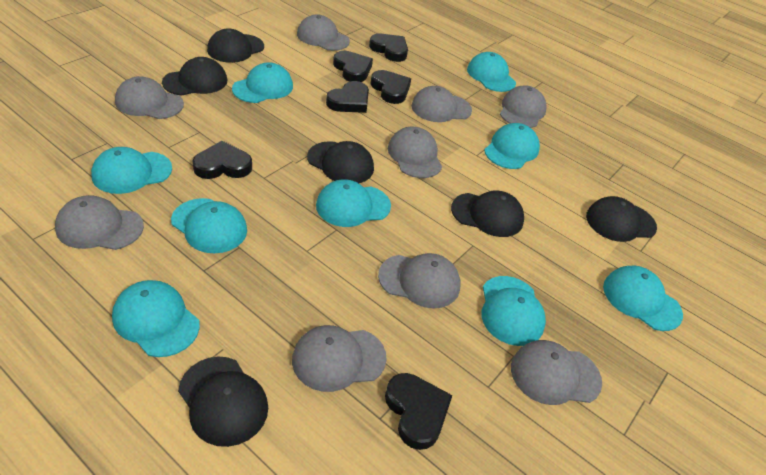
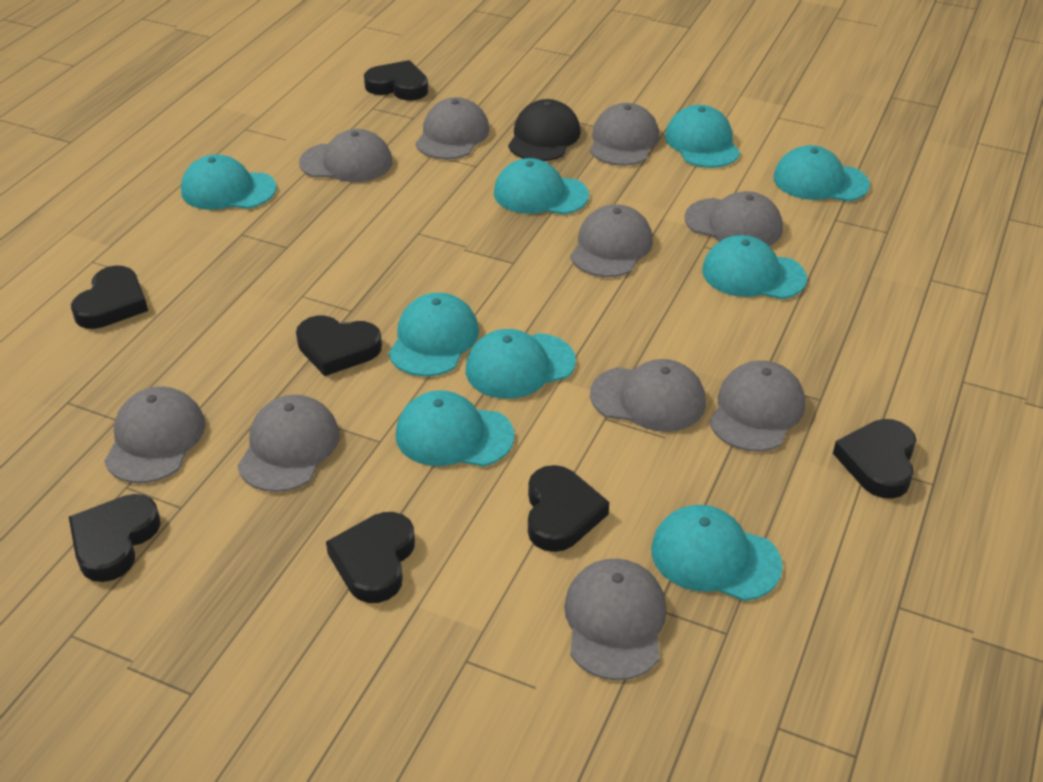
black cap: 6 -> 1
black heart: 6 -> 7
grey cap: 9 -> 10

